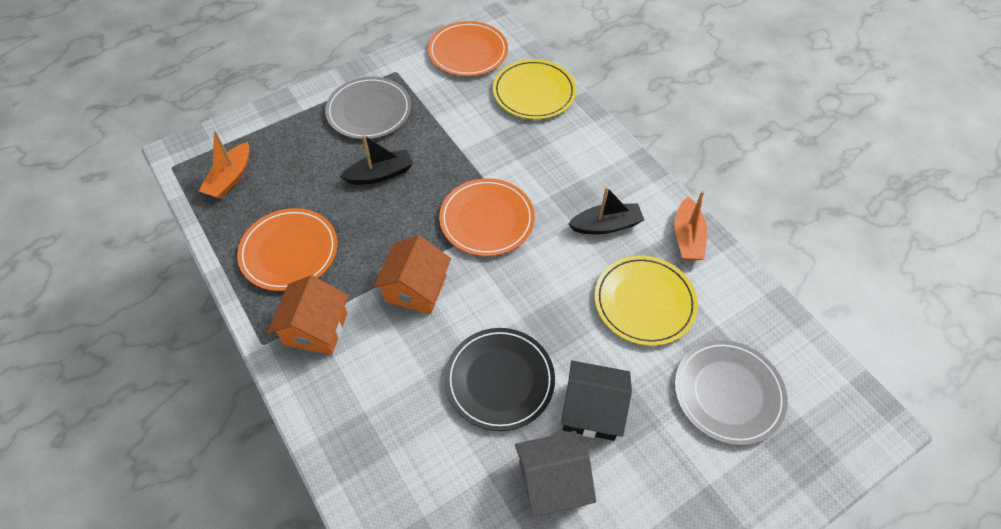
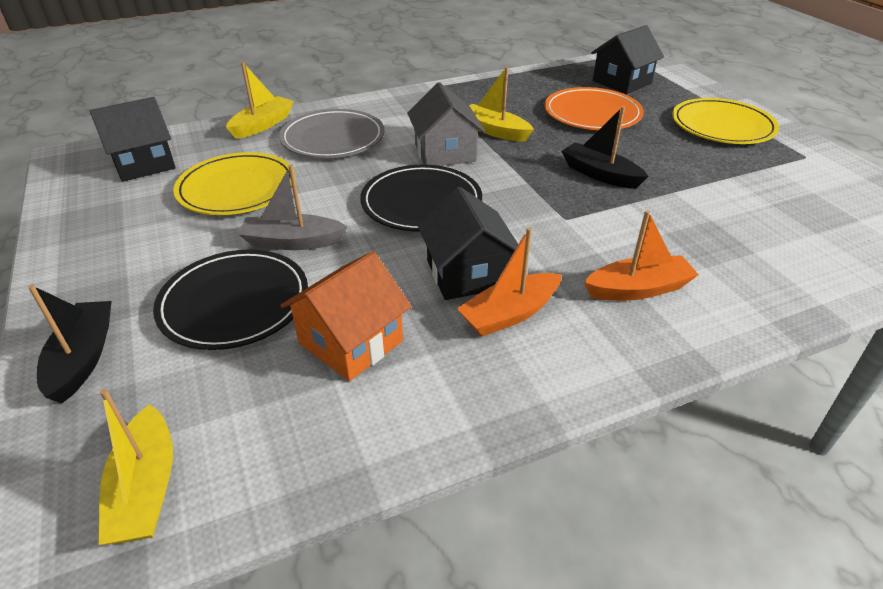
black house: 1 -> 3
black plate: 1 -> 2
grey boat: 0 -> 1
grey plate: 2 -> 1
orange house: 2 -> 1
orange plate: 3 -> 1
yellow boat: 0 -> 3

